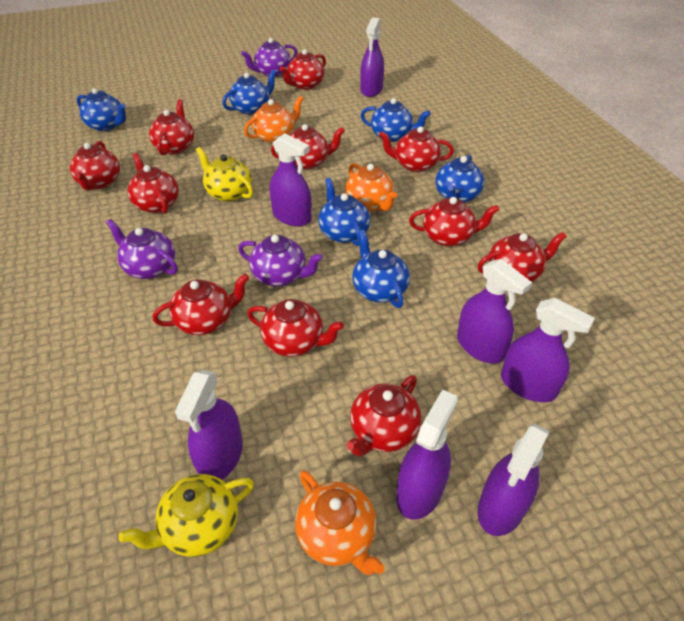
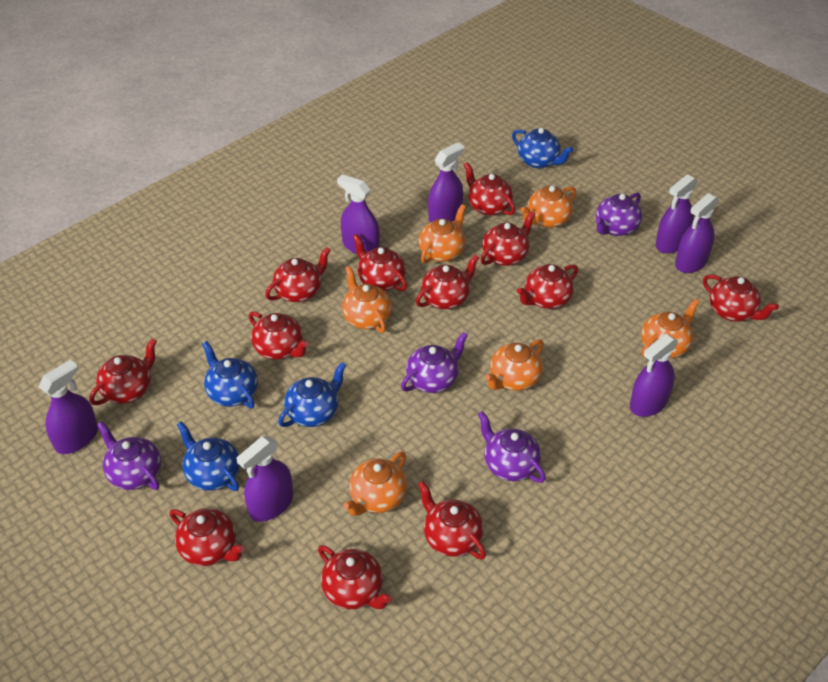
blue teapot: 6 -> 4
orange teapot: 3 -> 6
purple teapot: 3 -> 4
red teapot: 11 -> 12
yellow teapot: 2 -> 0

